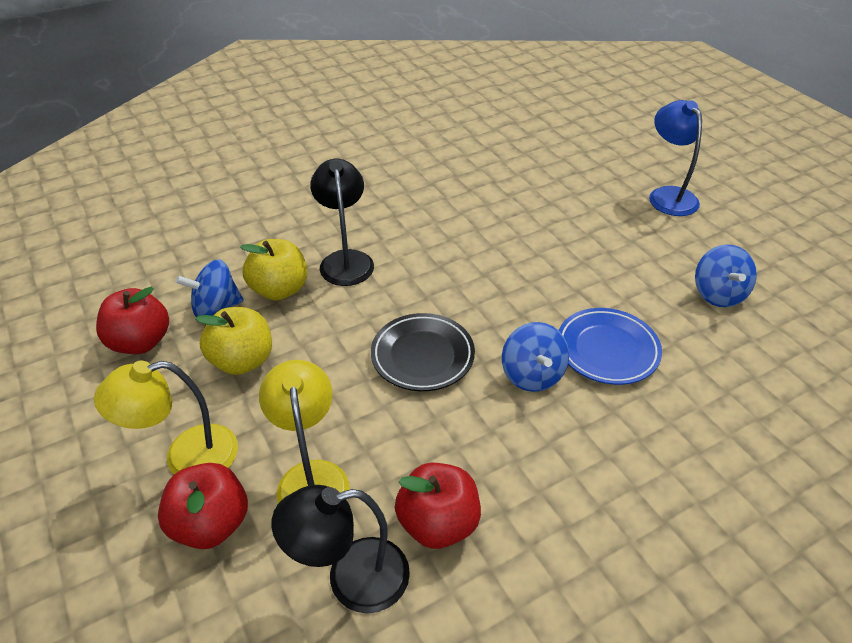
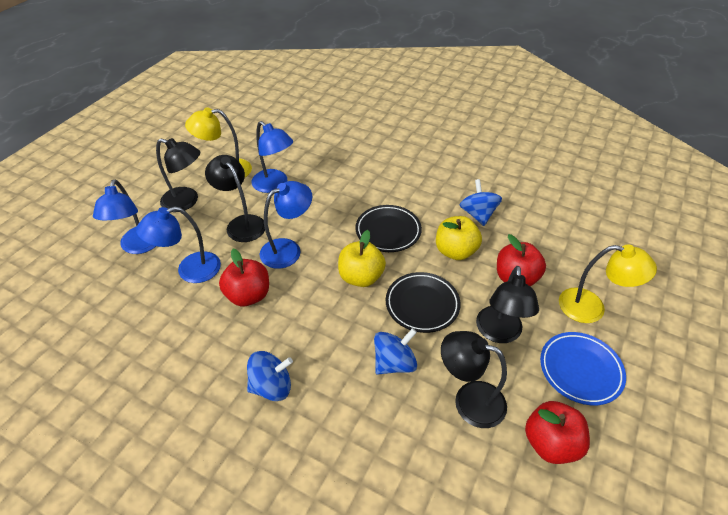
black lamp: 2 -> 4
black plate: 1 -> 2
blue lamp: 1 -> 4

